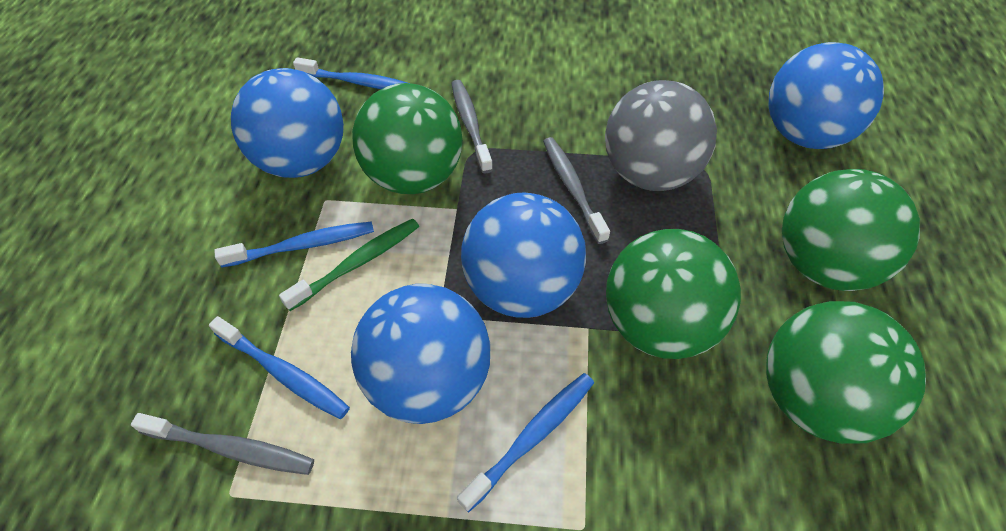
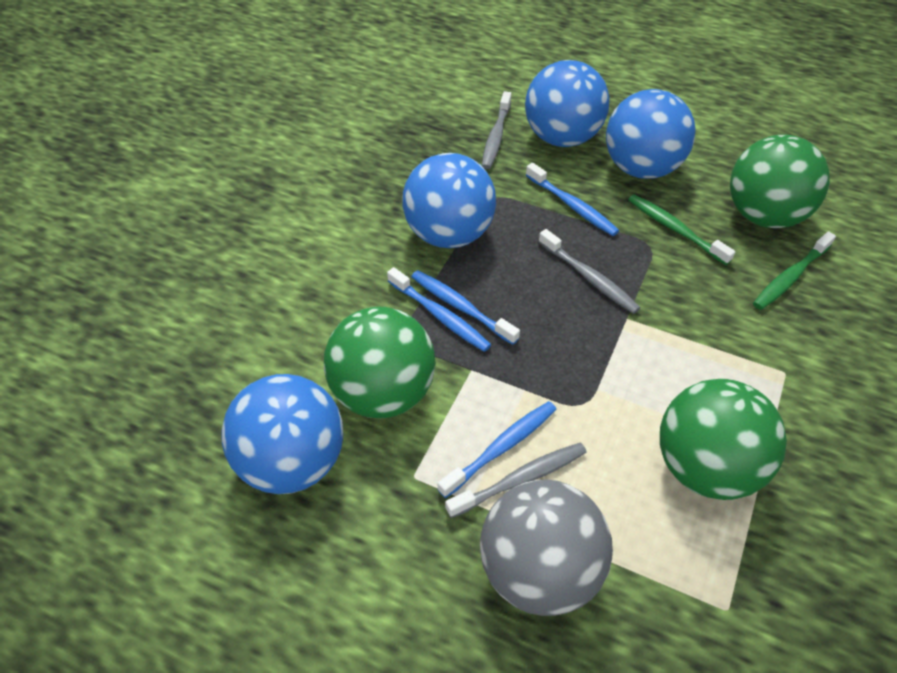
green ball: 4 -> 3
green toothbrush: 1 -> 2

